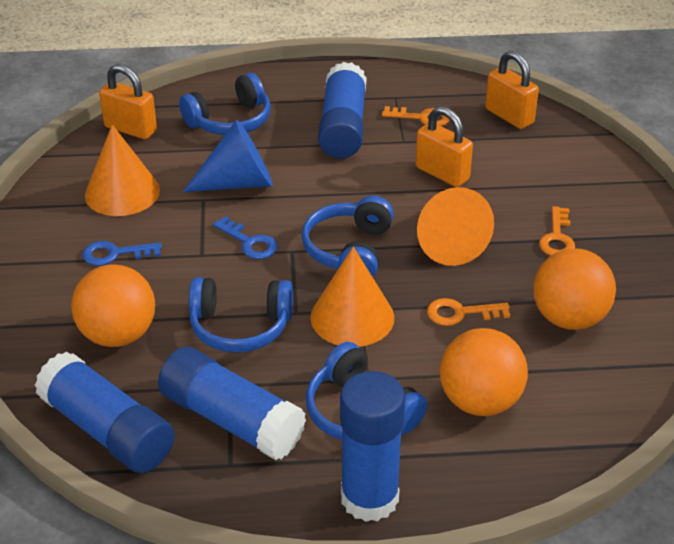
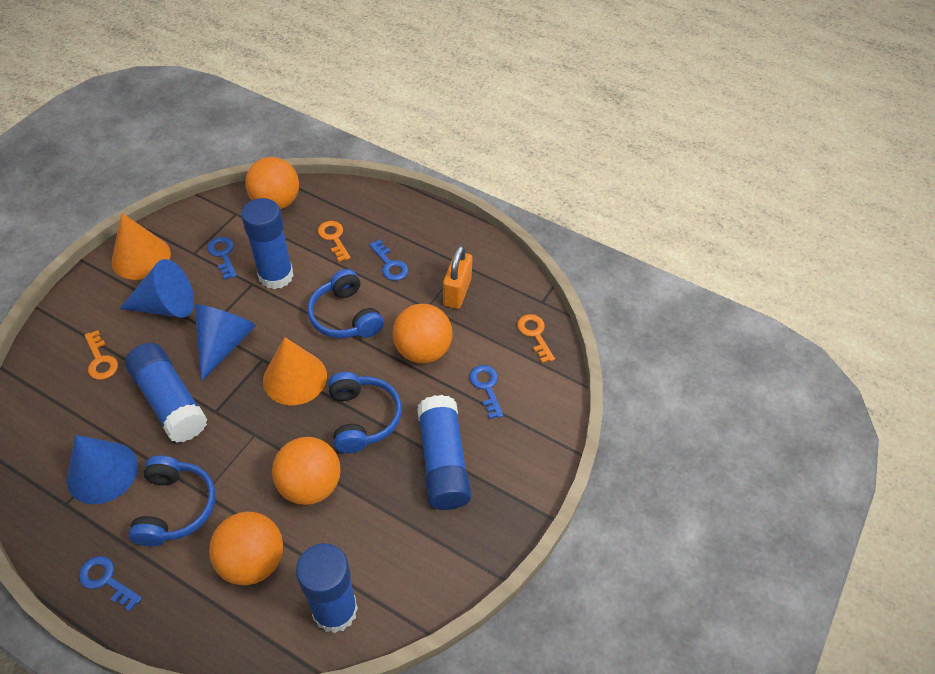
blue cone: 1 -> 3
blue headphones: 4 -> 3
blue key: 2 -> 4
orange ball: 3 -> 4
orange cone: 3 -> 2
orange padlock: 3 -> 1

